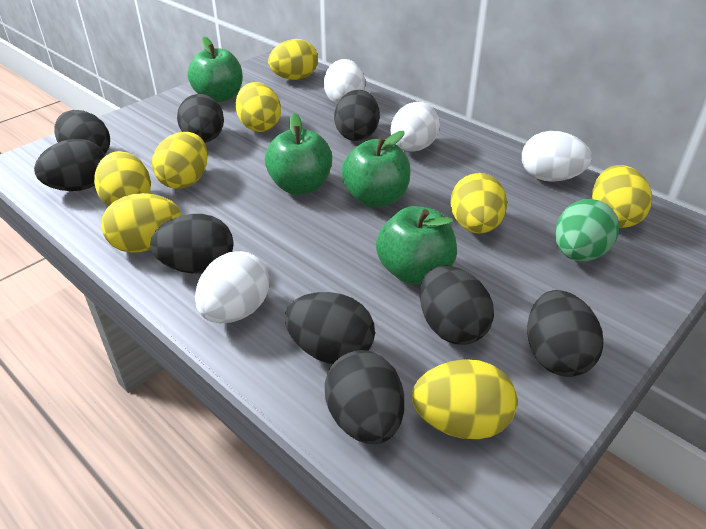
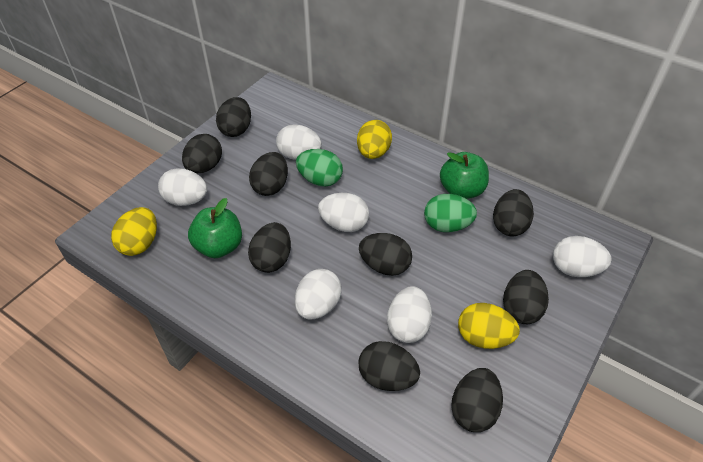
green apple: 4 -> 2
green egg: 1 -> 2
white egg: 4 -> 6
yellow egg: 8 -> 3

